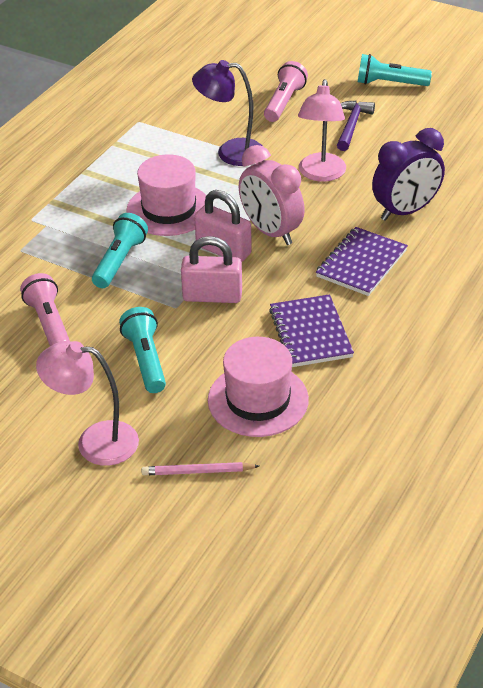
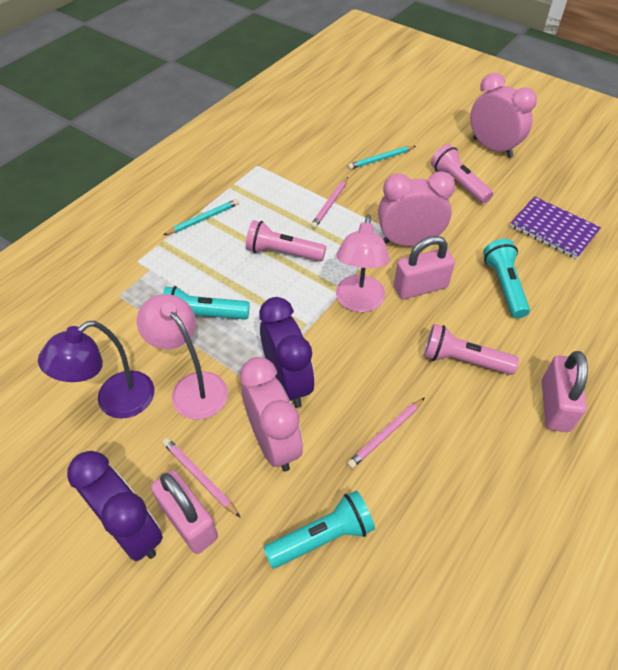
pink clock: 1 -> 3
pink flashlight: 2 -> 3
pink hat: 2 -> 0
pink padlock: 2 -> 3
pink pencil: 1 -> 3
purple clock: 1 -> 2
purple hammer: 1 -> 0
purple notebook: 2 -> 1
turquoise pencil: 0 -> 2

